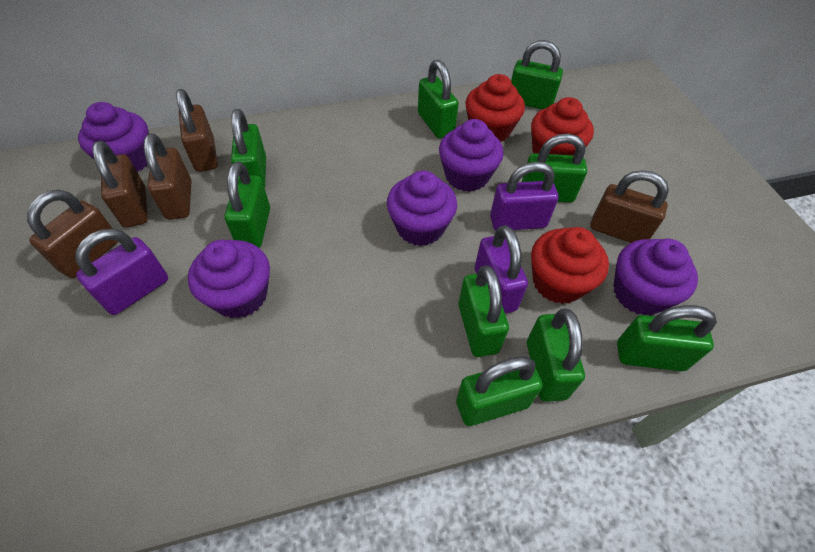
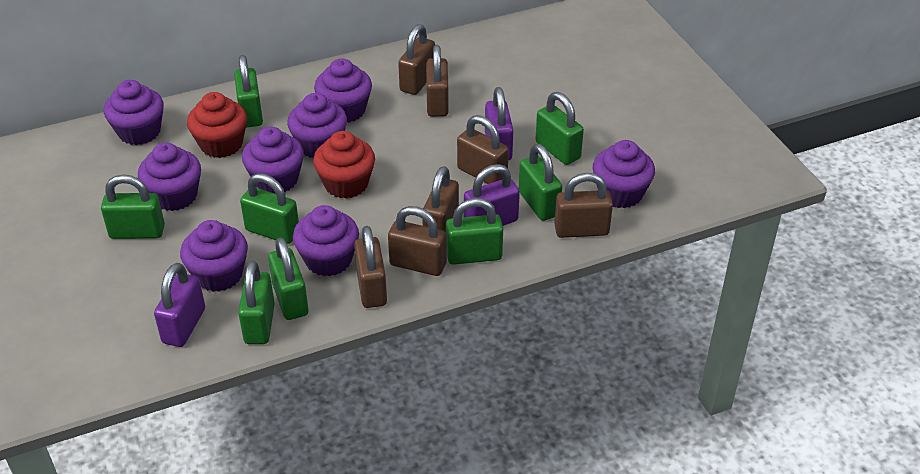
brown padlock: 5 -> 7
green padlock: 9 -> 8
purple cupcake: 5 -> 8
red cupcake: 3 -> 2

